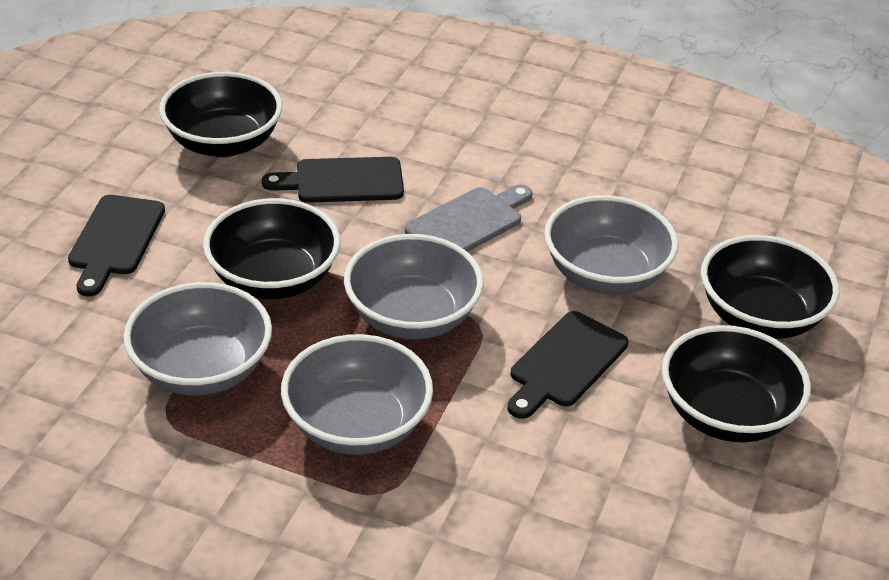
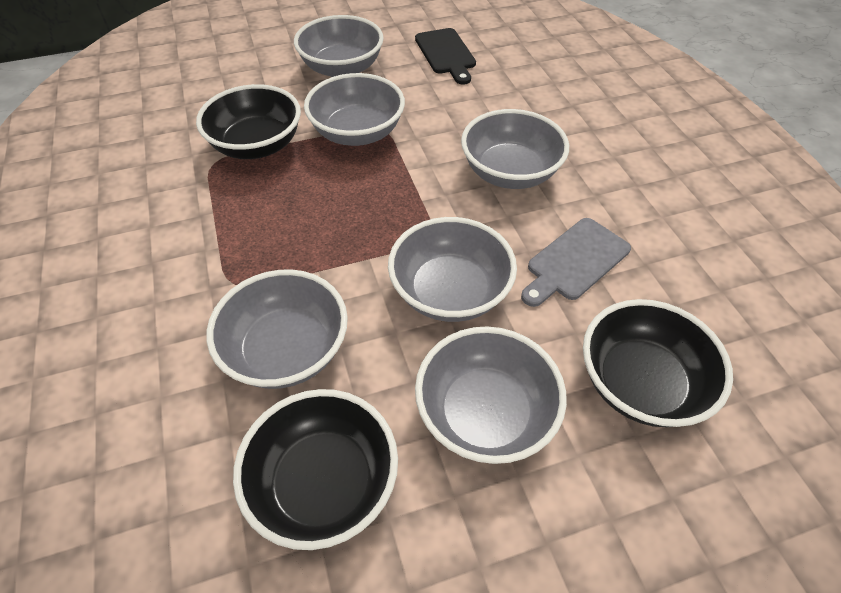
black bowl: 4 -> 3
black cutting board: 3 -> 1
grey bowl: 4 -> 6

